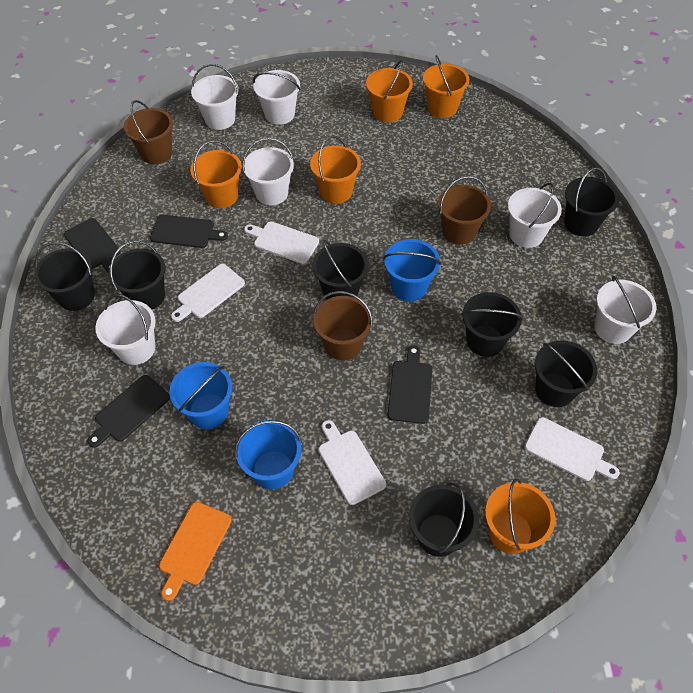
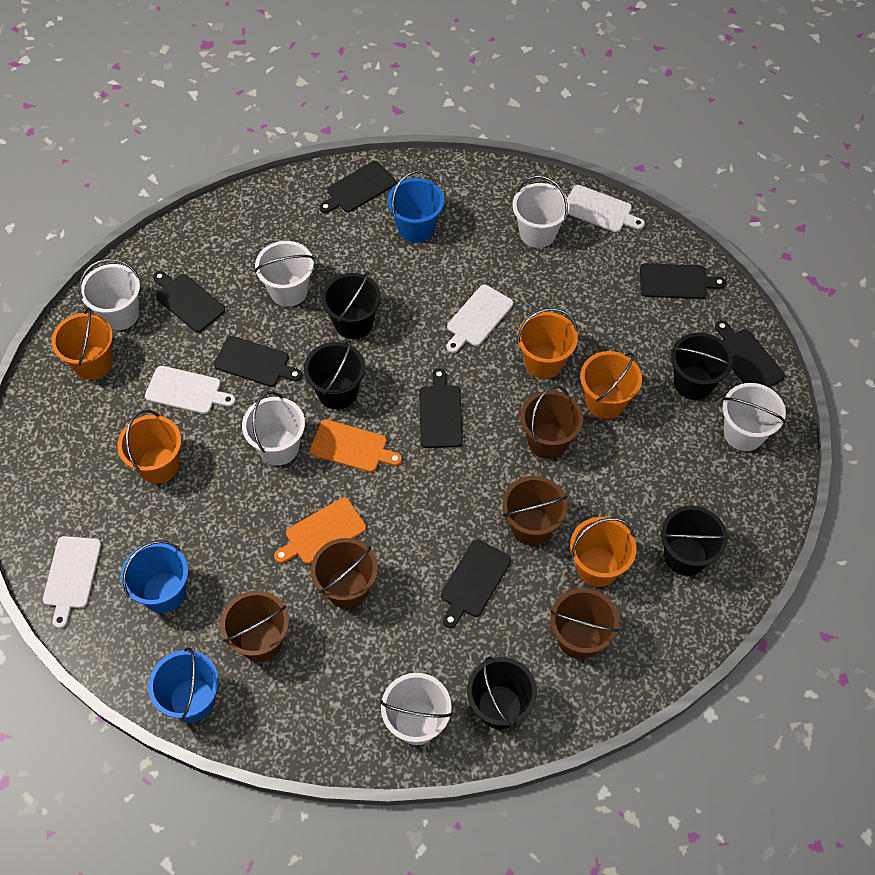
black bucket: 7 -> 5
black cutting board: 4 -> 7
brown bucket: 3 -> 5
orange cutting board: 1 -> 2

